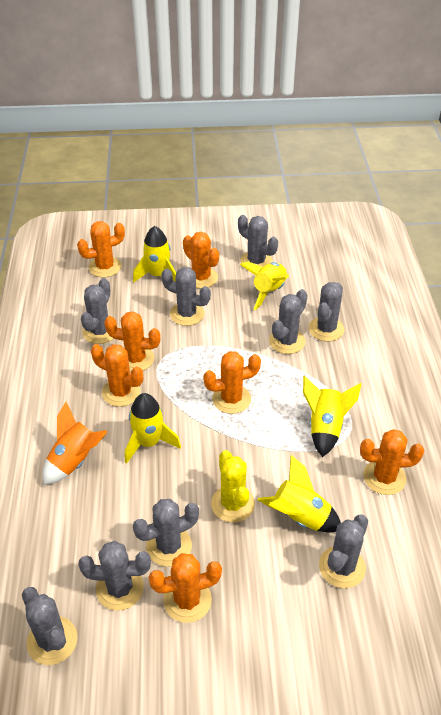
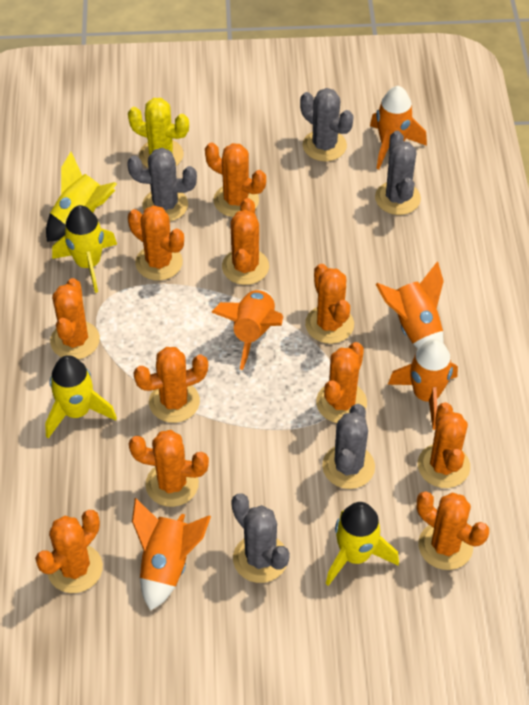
grey cactus: 9 -> 5
orange cactus: 7 -> 11
orange rocket: 1 -> 5
yellow rocket: 5 -> 4

